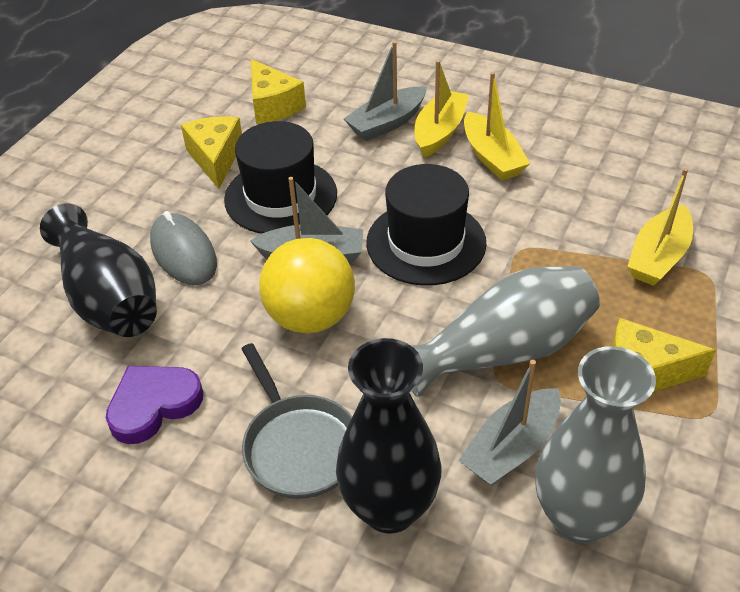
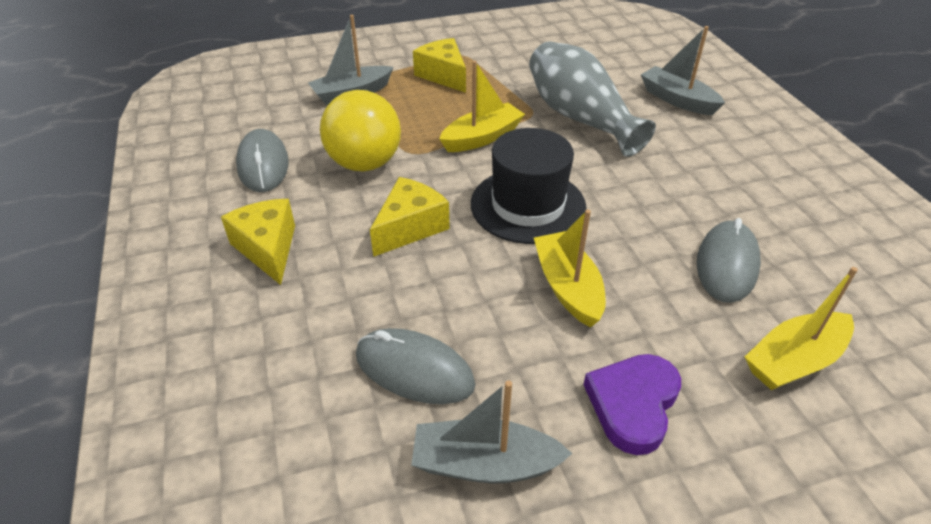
black hat: 2 -> 1
black vase: 2 -> 0
grey mouse: 1 -> 3
grey pan: 1 -> 0
grey vase: 2 -> 1

